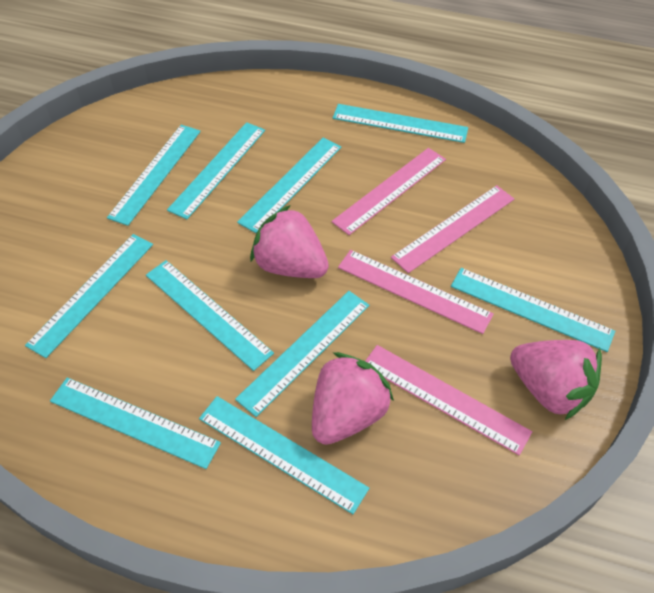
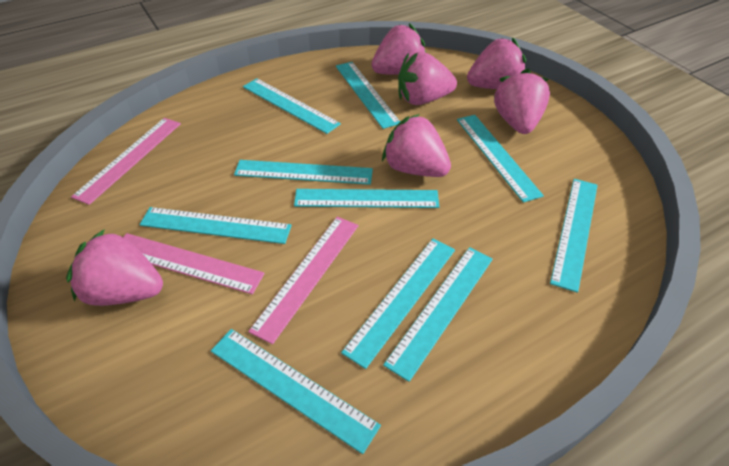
pink ruler: 4 -> 3
pink strawberry: 3 -> 6

